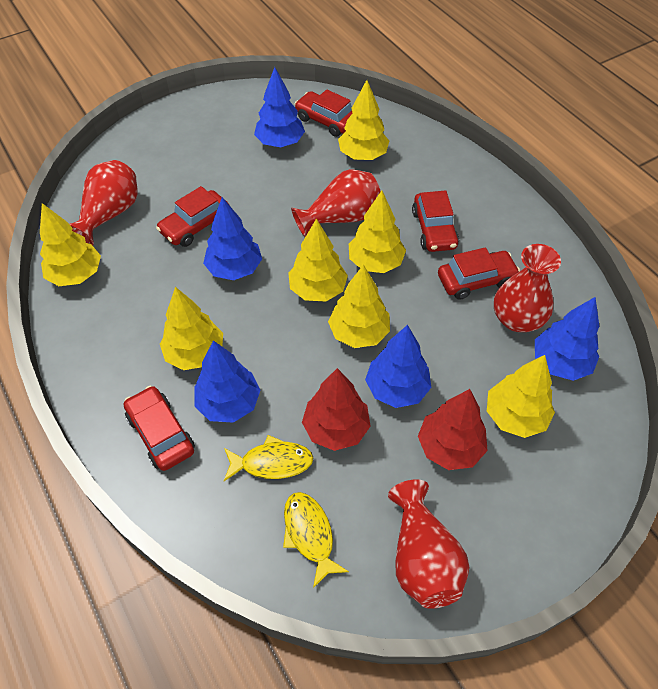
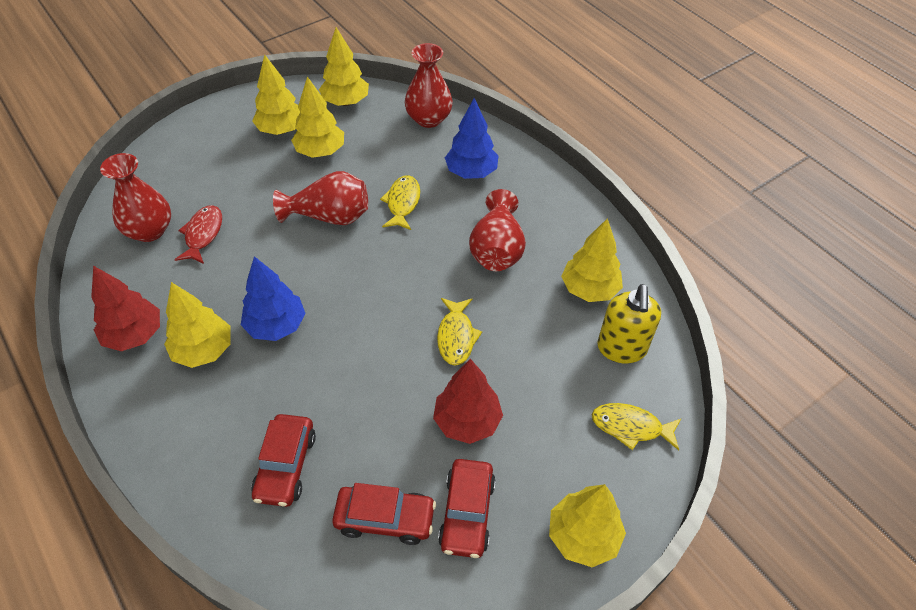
blue tree: 5 -> 2
red car: 5 -> 3
red fish: 0 -> 1
yellow fish: 2 -> 3
yellow soap dispenser: 0 -> 1
yellow tree: 7 -> 6

